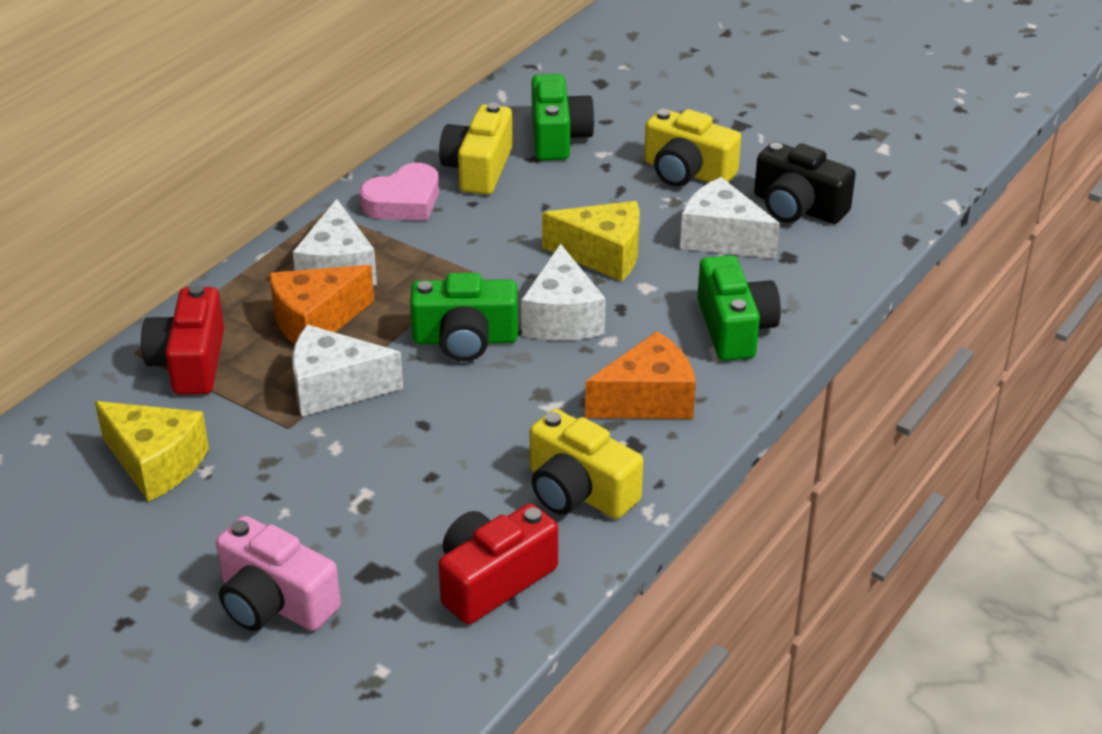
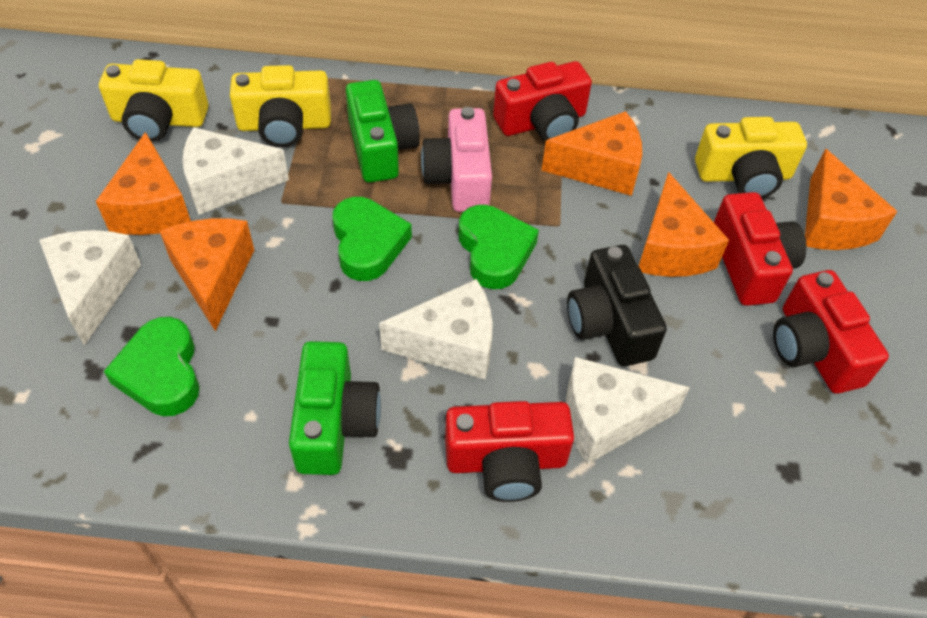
green camera: 3 -> 2
green heart: 0 -> 3
orange cheese: 2 -> 5
pink heart: 1 -> 0
red camera: 2 -> 4
yellow cheese: 2 -> 0

